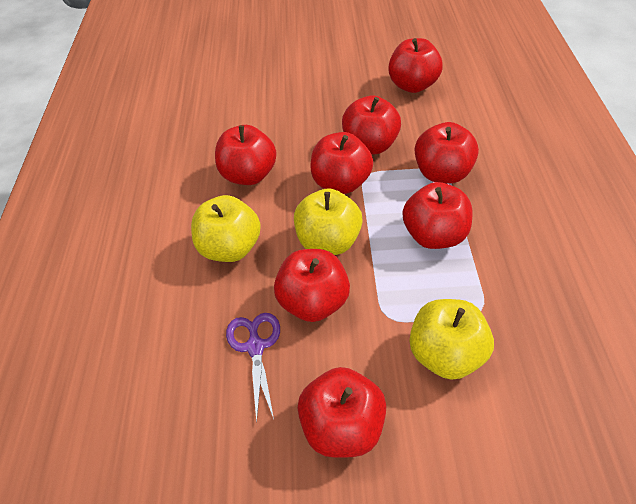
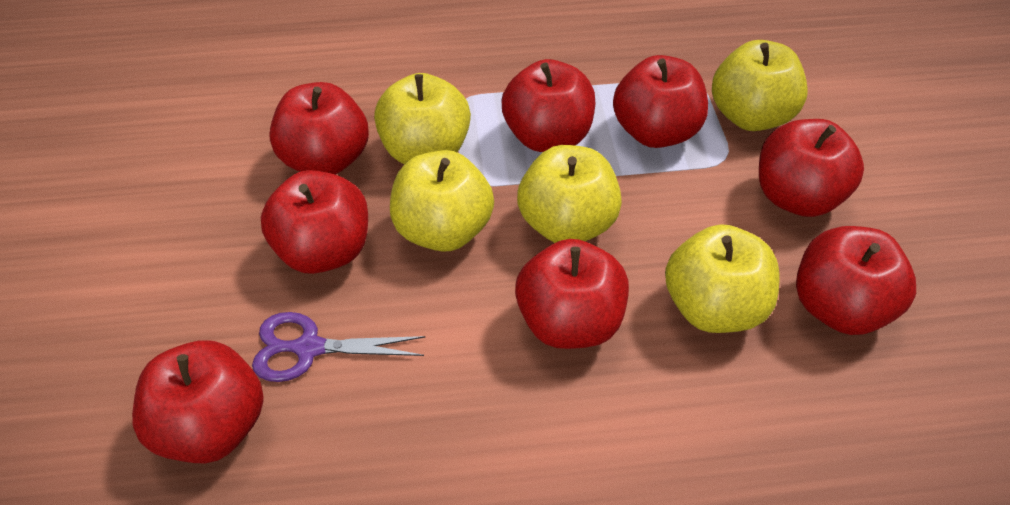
yellow apple: 3 -> 5

